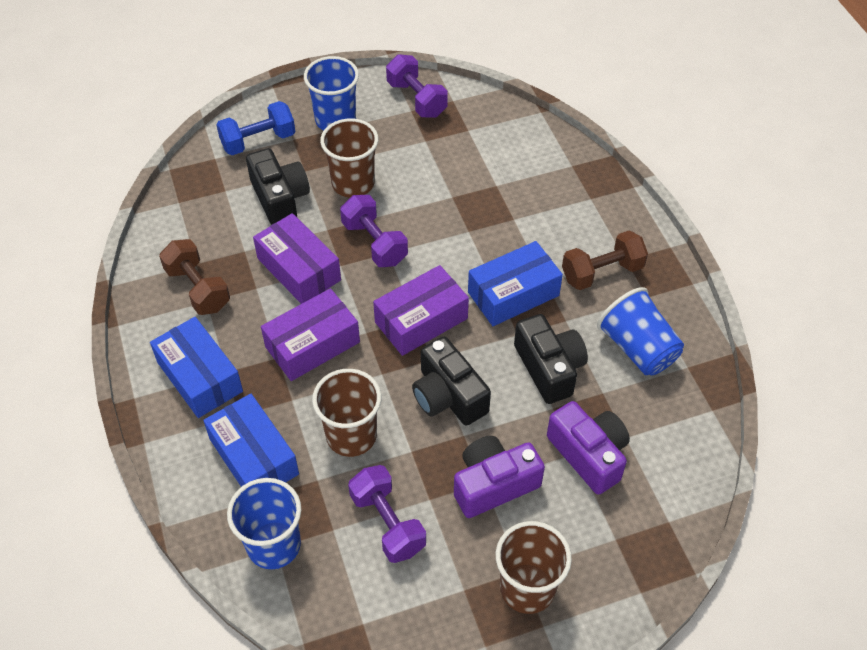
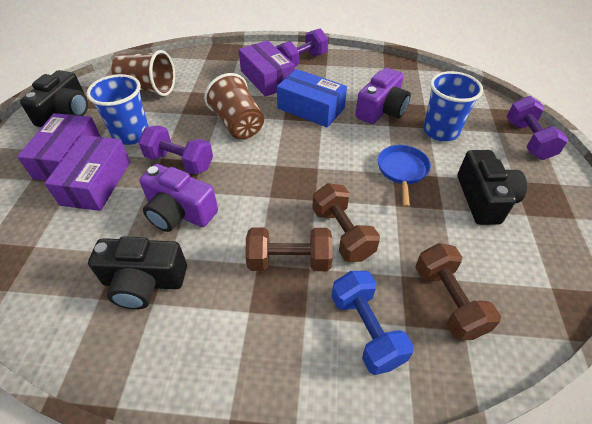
blue box: 3 -> 1
blue cup: 3 -> 2
blue pan: 0 -> 1
brown cup: 3 -> 2
brown dumbbell: 2 -> 3

